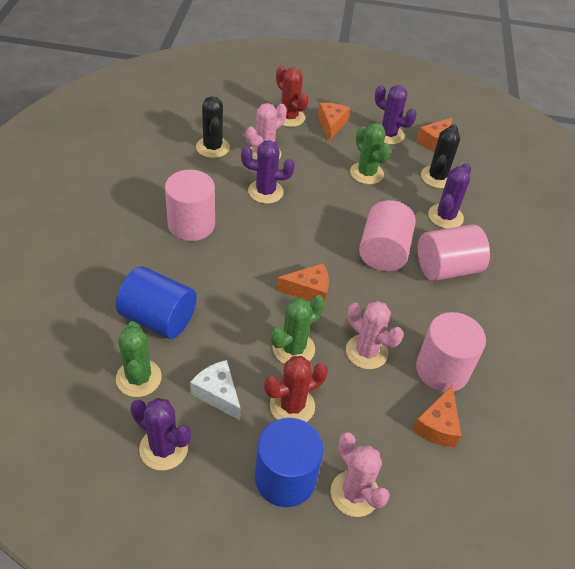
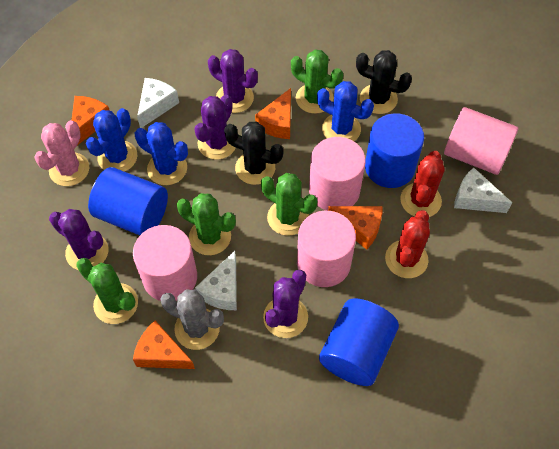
blue cactus: 0 -> 3
blue cylinder: 2 -> 3
green cactus: 3 -> 4
grey cactus: 0 -> 1
pink cactus: 3 -> 1
white cheese: 1 -> 3

